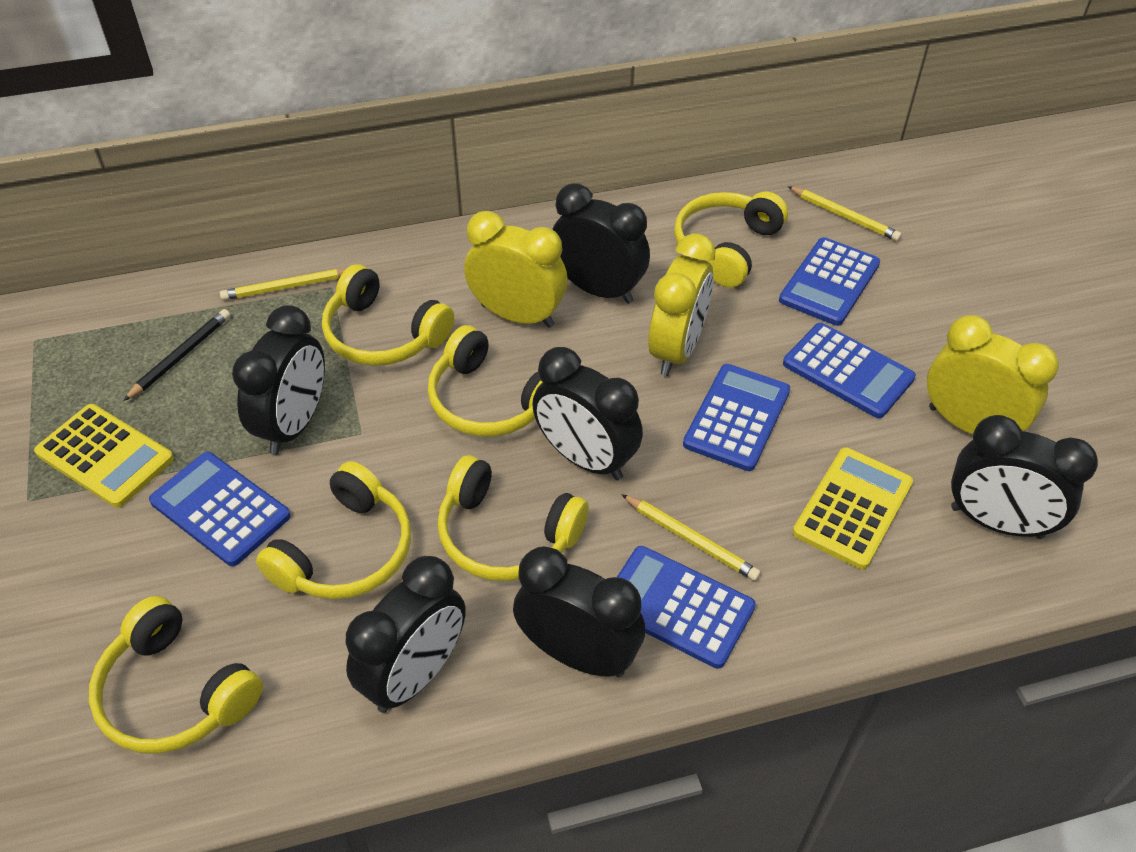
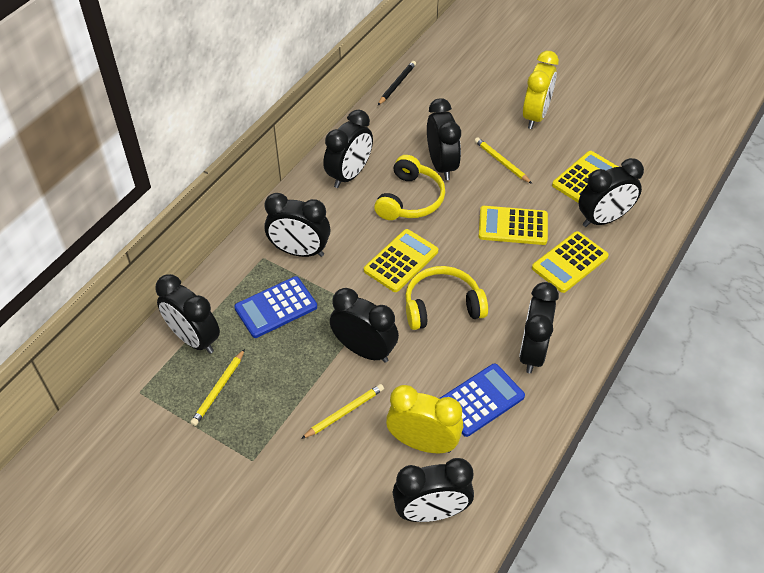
black clock: 6 -> 8
blue calculator: 5 -> 2
yellow calculator: 2 -> 4
yellow clock: 3 -> 2
yellow headphones: 6 -> 2

